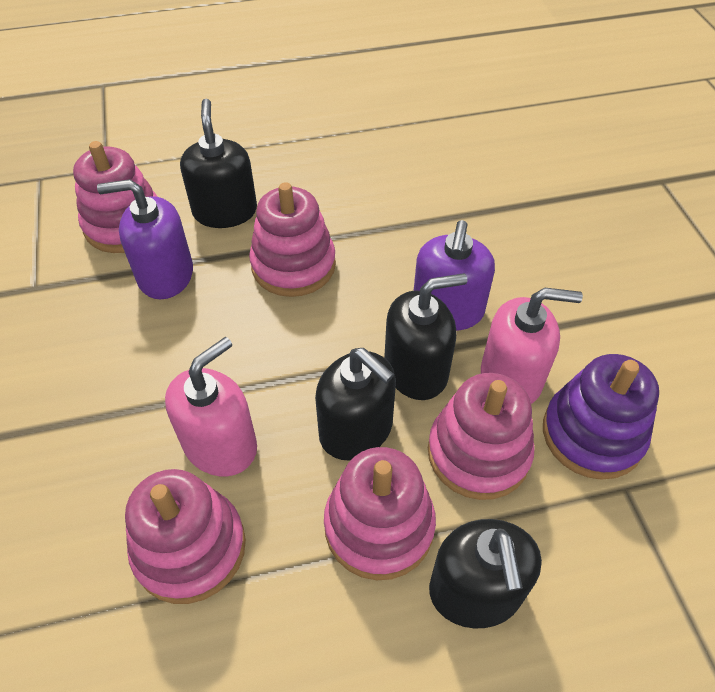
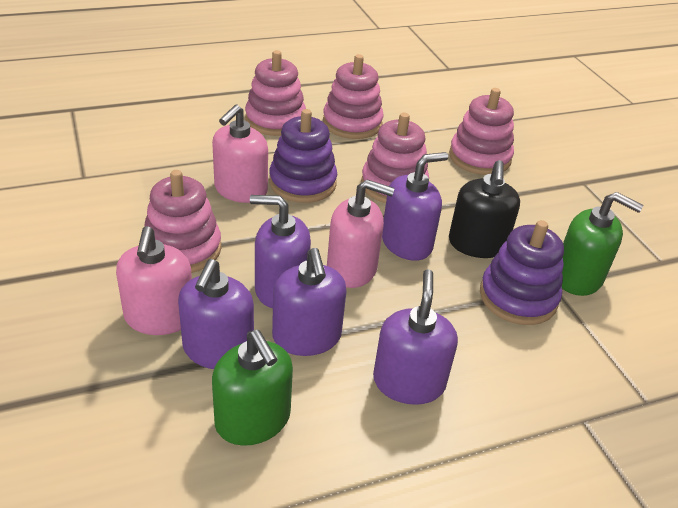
black soap dispenser: 4 -> 1
green soap dispenser: 0 -> 2
pink soap dispenser: 2 -> 3
purple soap dispenser: 2 -> 5
purple stacking toy: 1 -> 2

